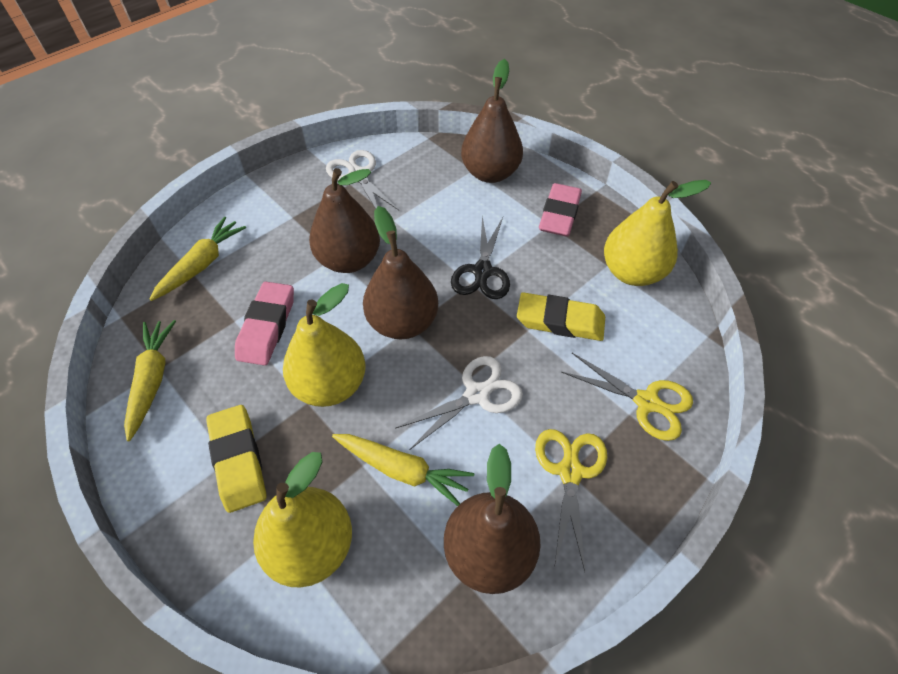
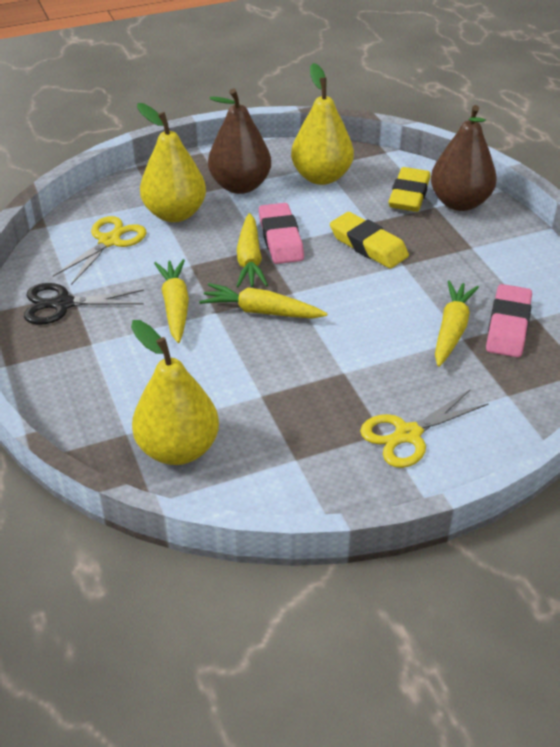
brown pear: 4 -> 2
white scissors: 2 -> 0
yellow carrot: 3 -> 4

